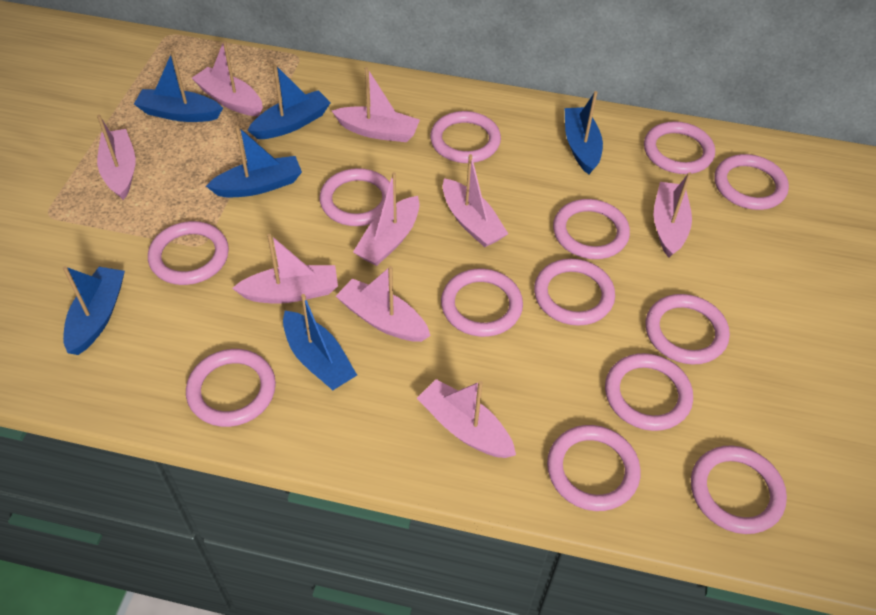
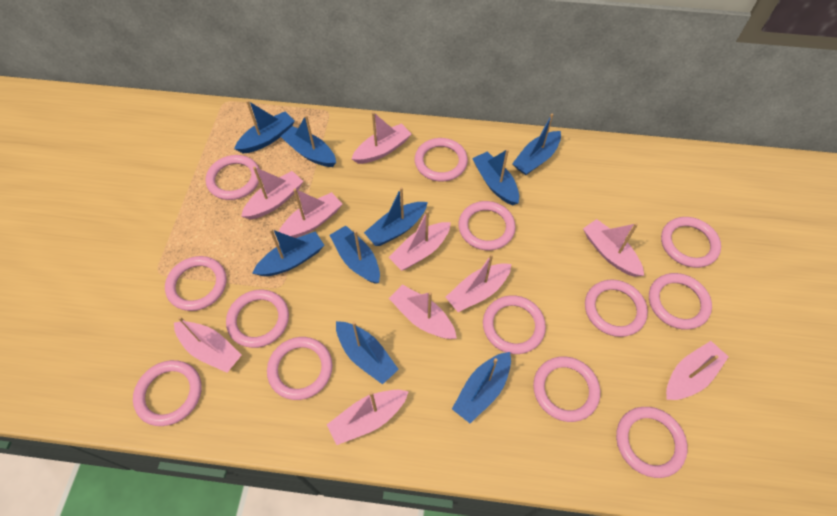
blue boat: 6 -> 9
pink boat: 9 -> 10

